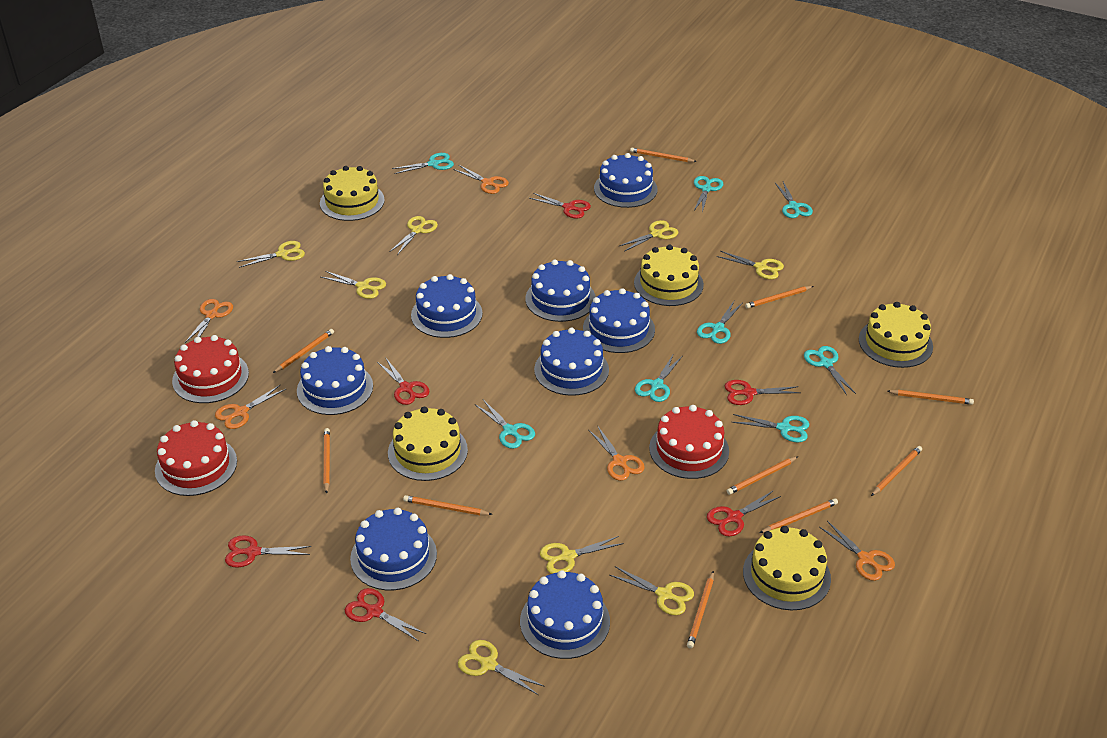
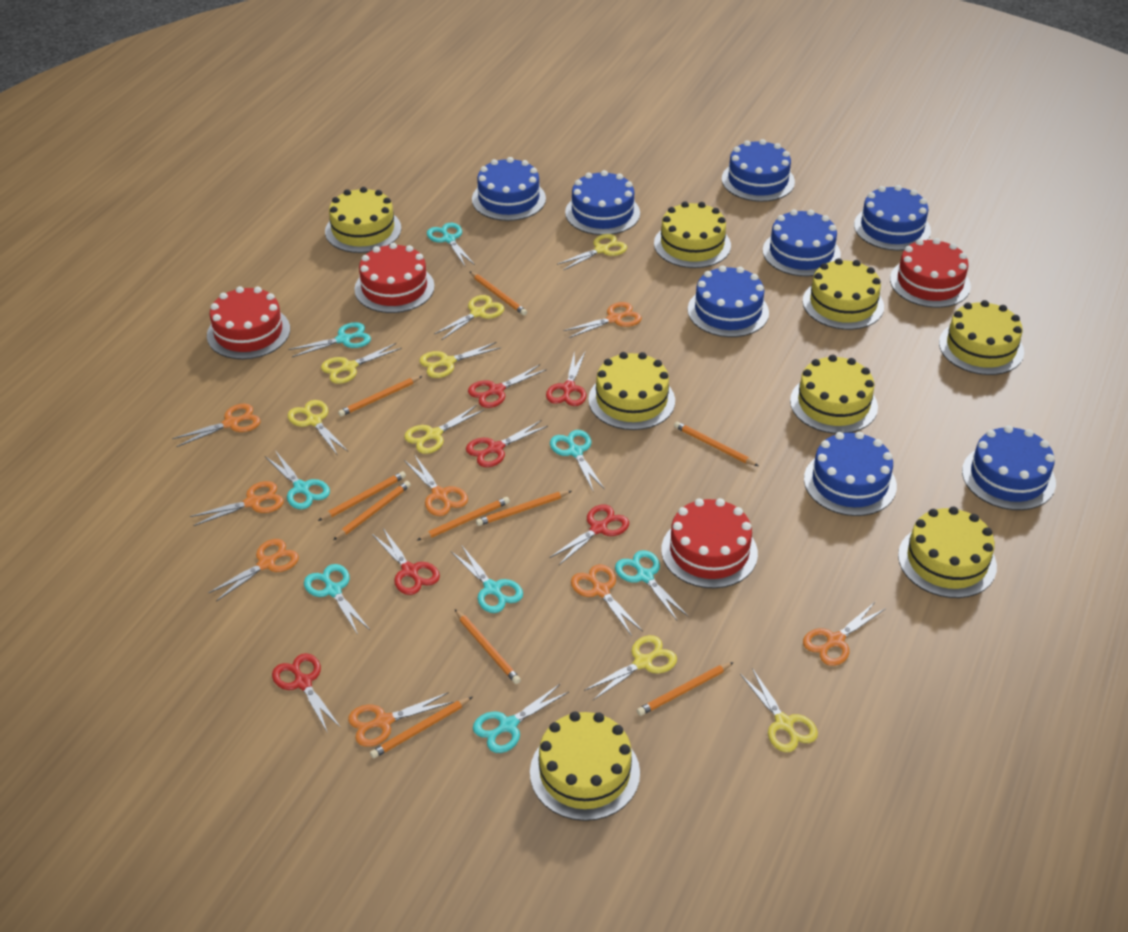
orange scissors: 5 -> 8
red cake: 3 -> 4
yellow cake: 5 -> 8

